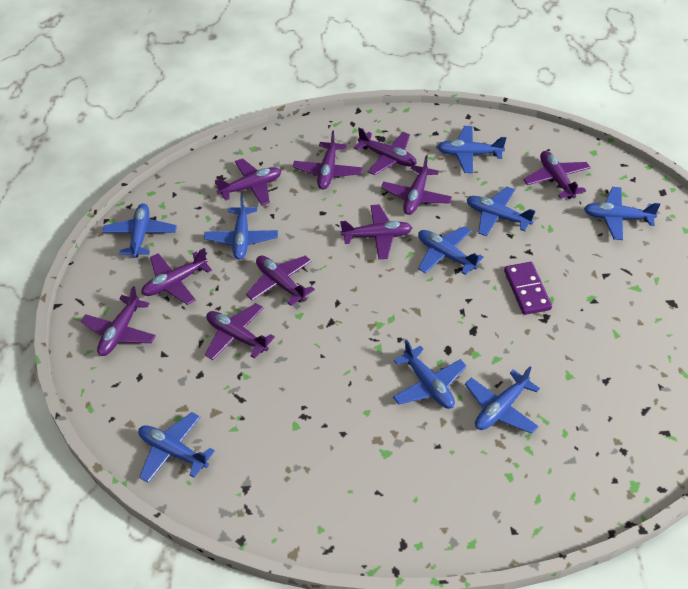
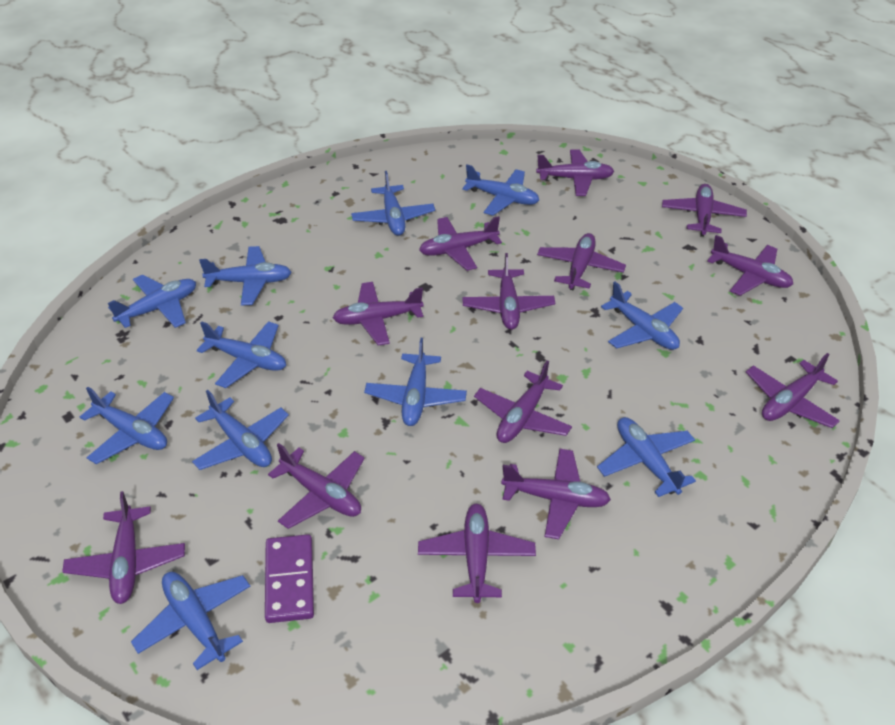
blue plane: 9 -> 11
purple plane: 10 -> 13

